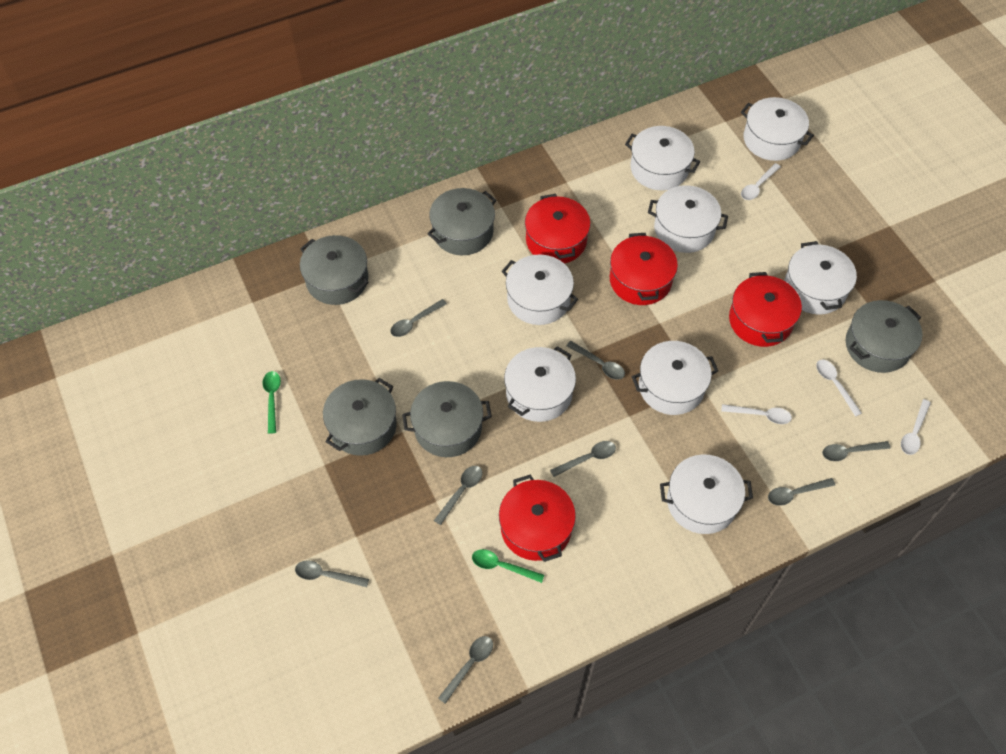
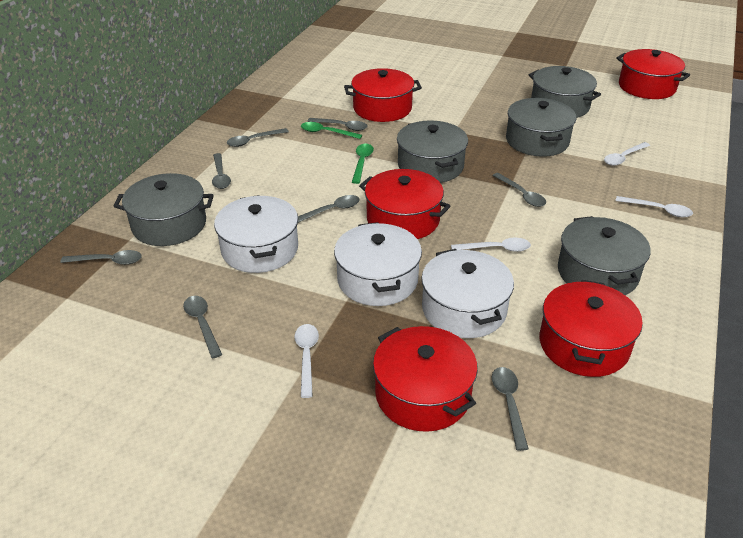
red pot: 4 -> 5
white pot: 8 -> 3

